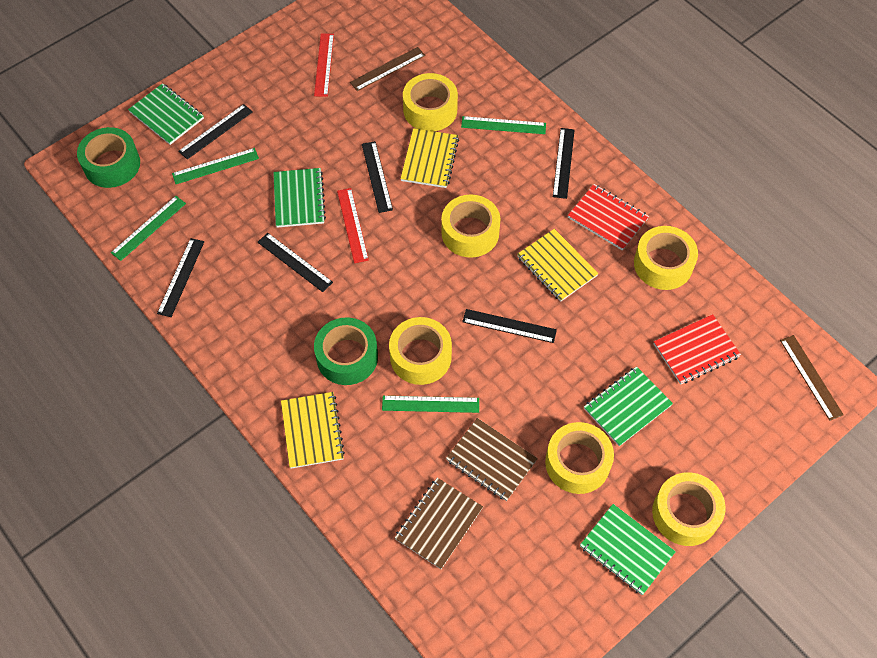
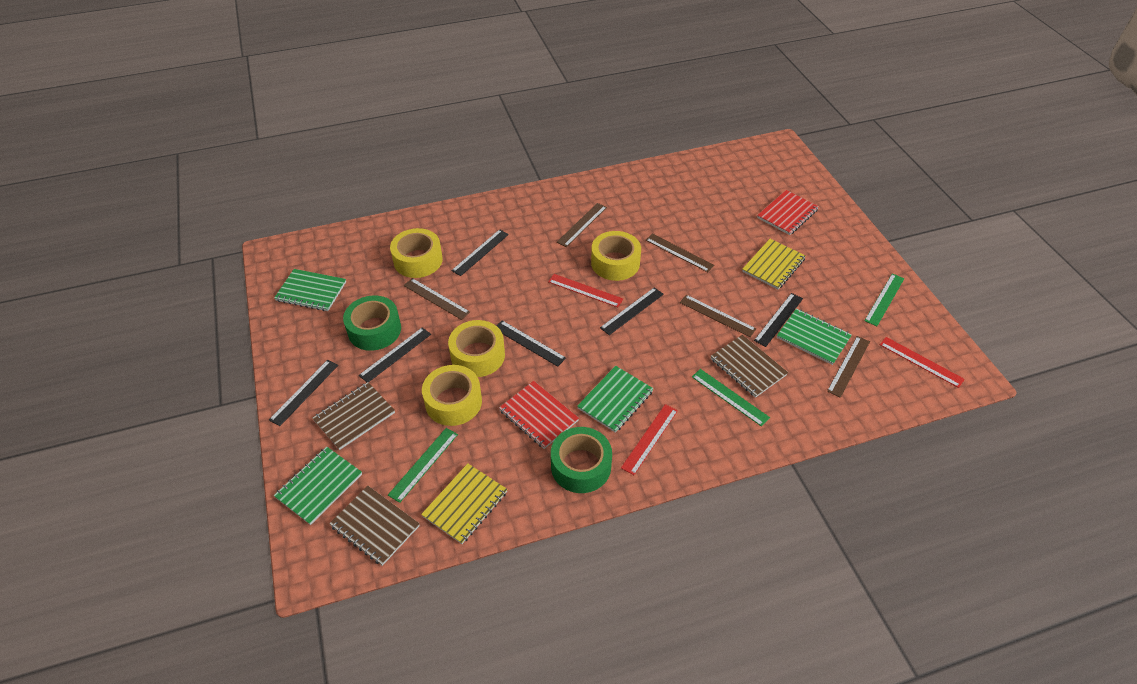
brown notebook: 2 -> 3
brown ruler: 2 -> 5
green ruler: 4 -> 3
red ruler: 2 -> 3
yellow notebook: 3 -> 2
yellow tape: 6 -> 4

